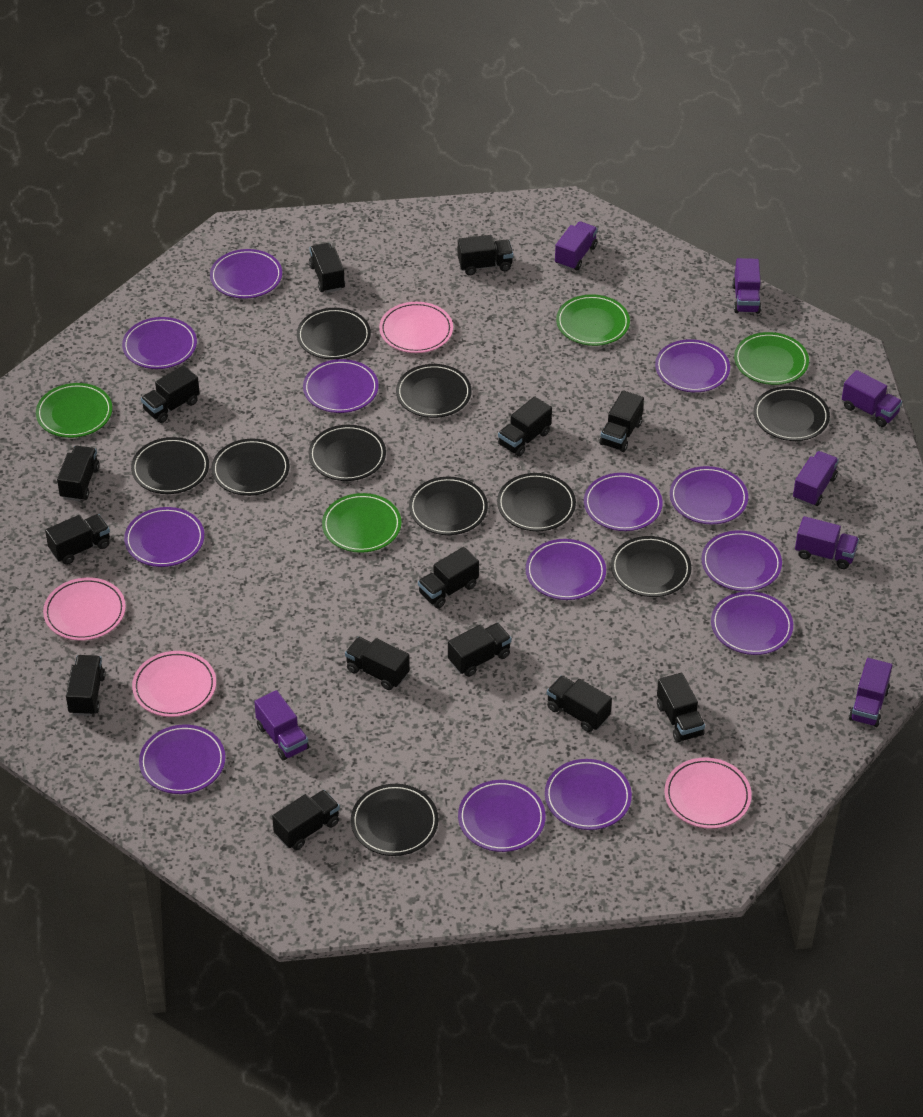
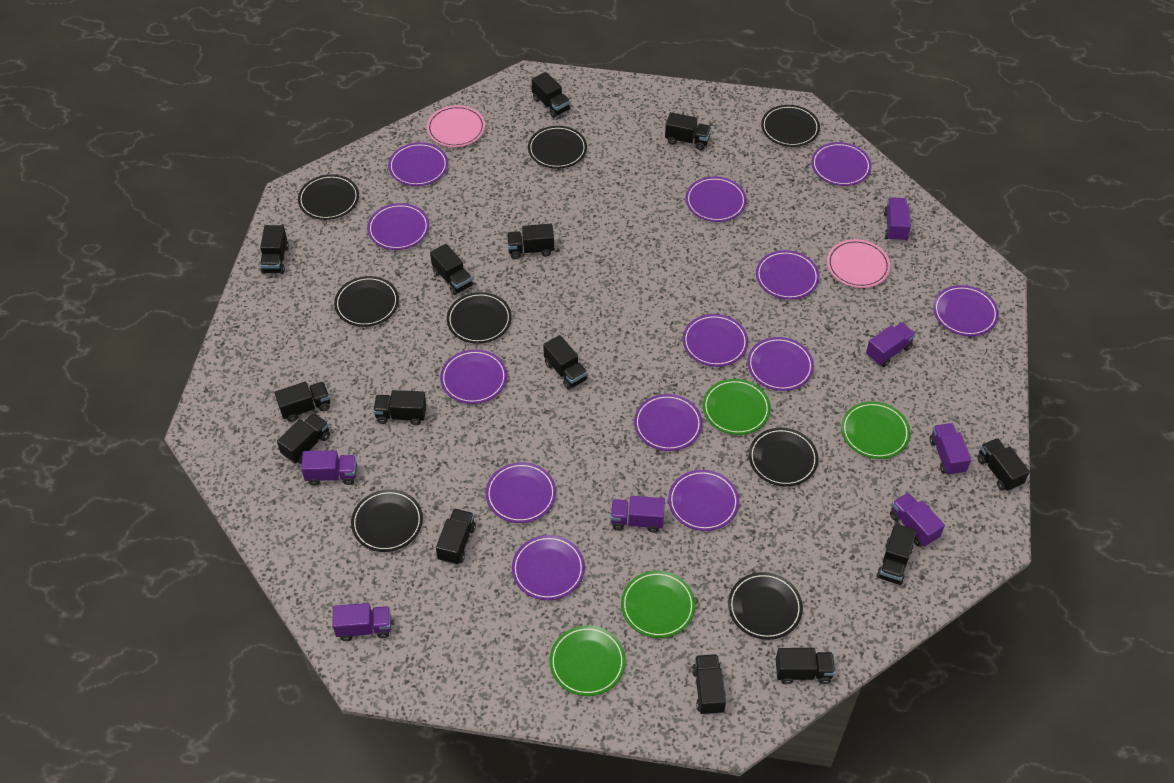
black plate: 10 -> 8
pink plate: 4 -> 2

